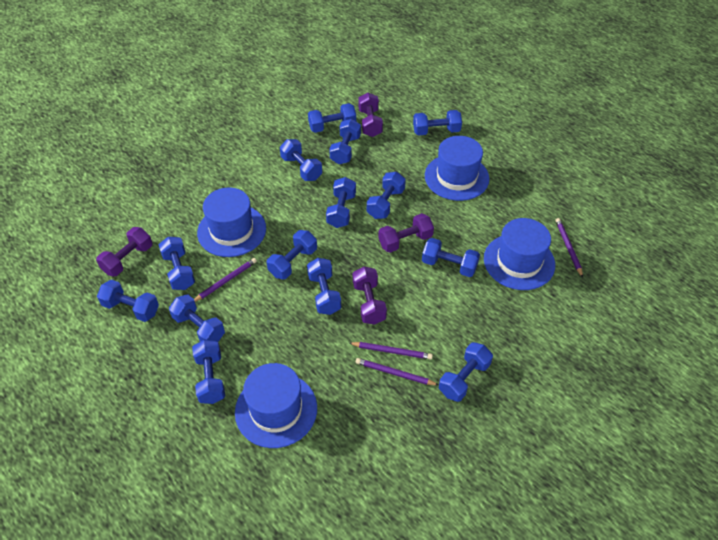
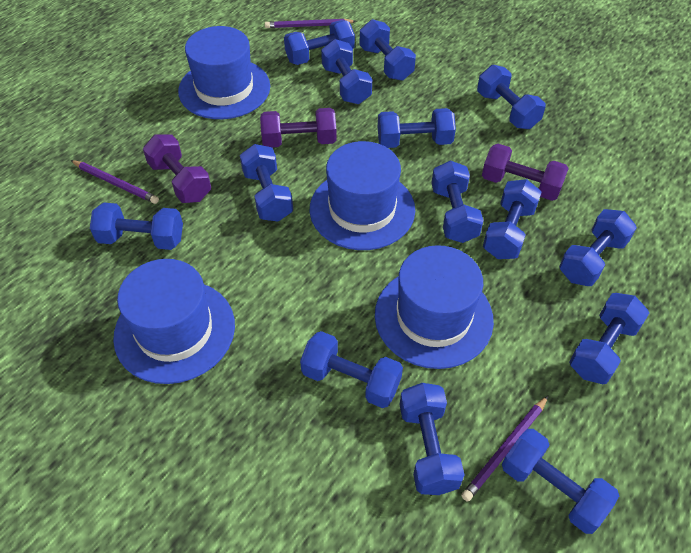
purple dumbbell: 4 -> 3
purple pencil: 4 -> 3

